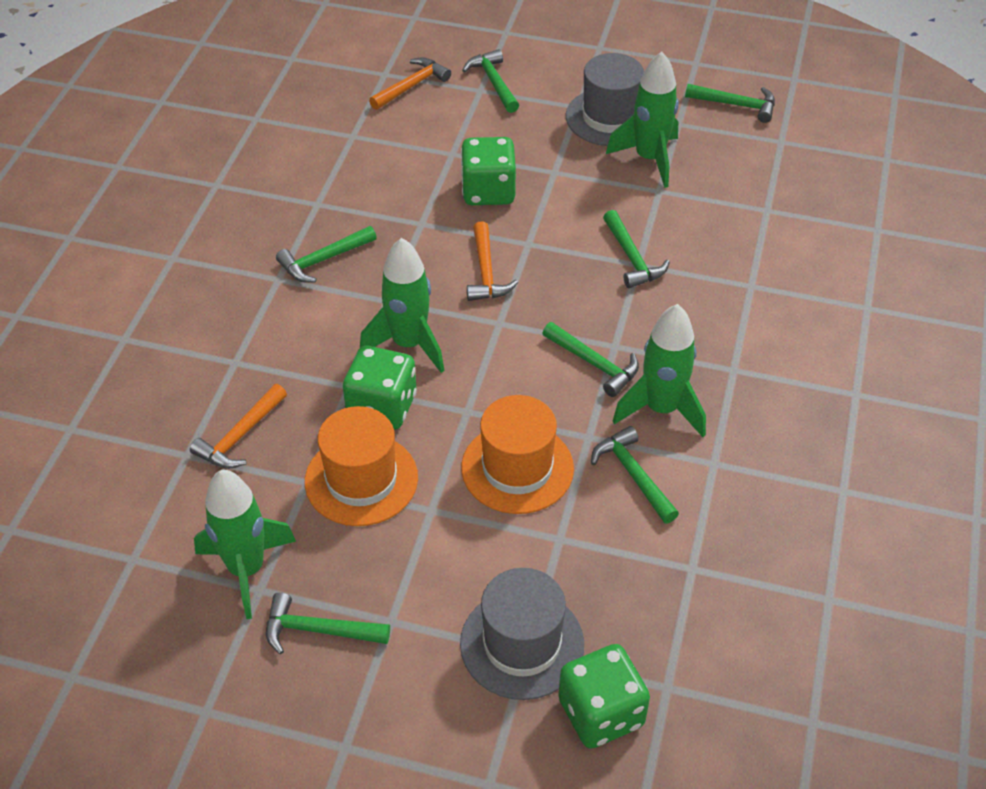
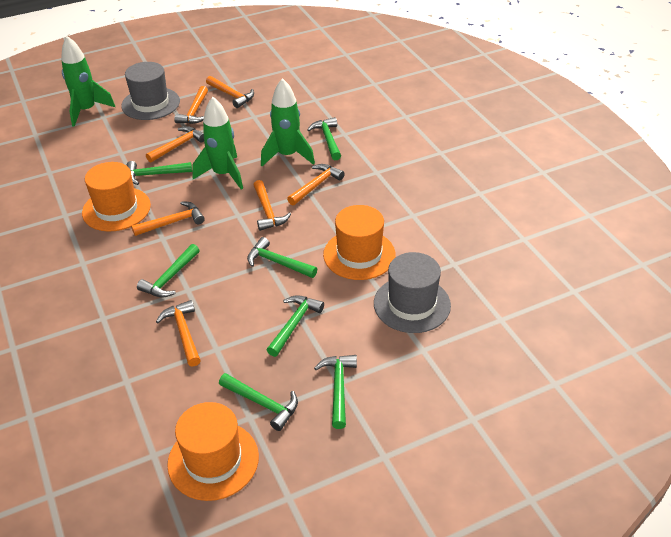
green dice: 3 -> 0
green rocket: 4 -> 3
orange hammer: 3 -> 7
orange hat: 2 -> 3

